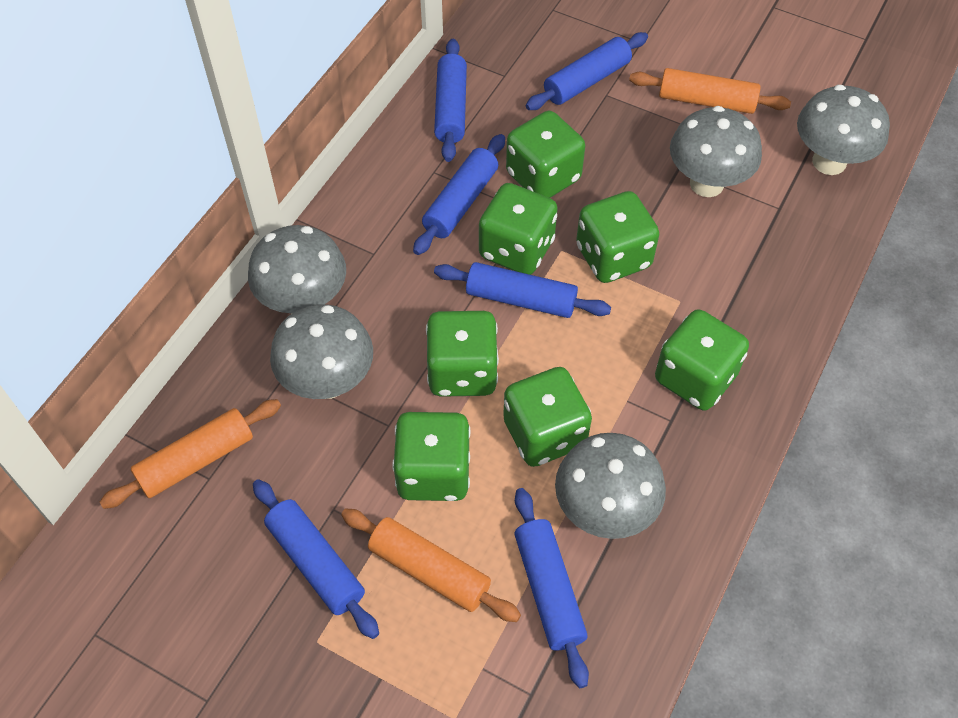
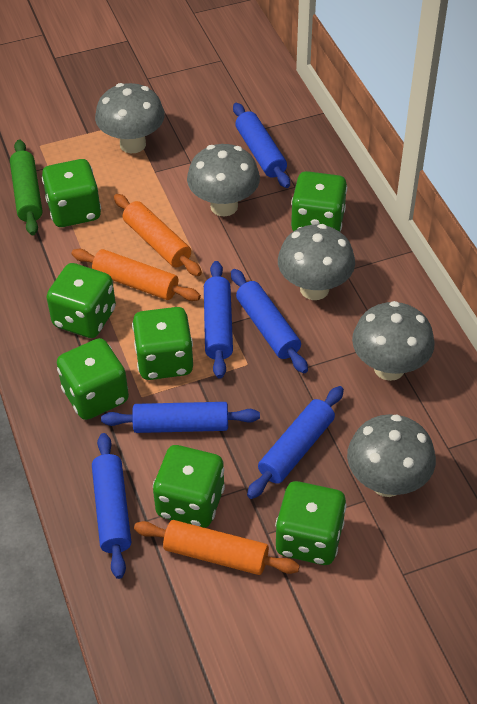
green rolling pin: 0 -> 1

